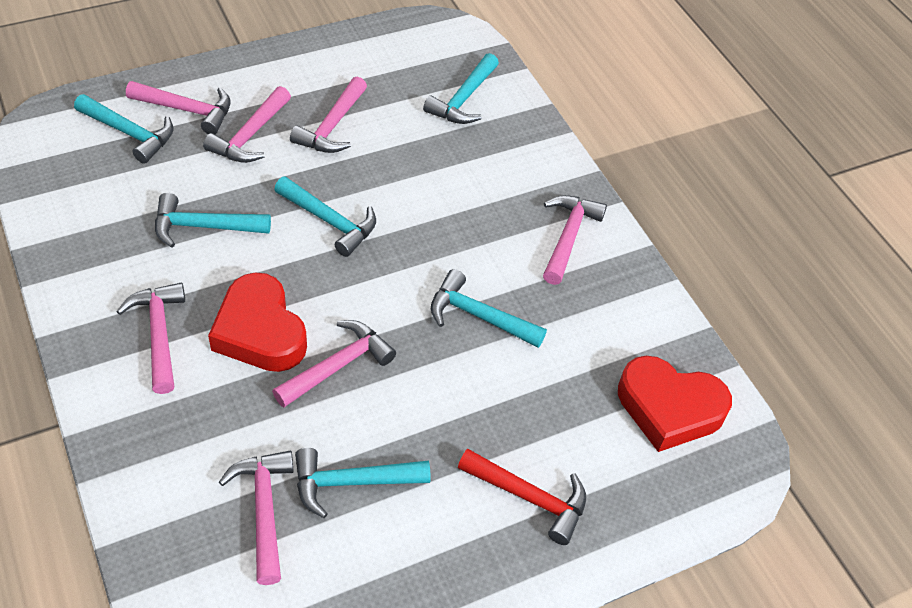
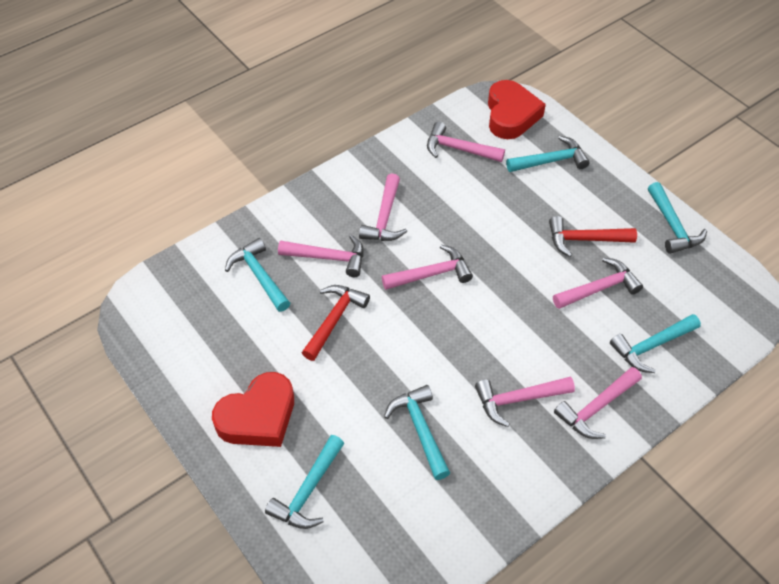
red hammer: 1 -> 2

